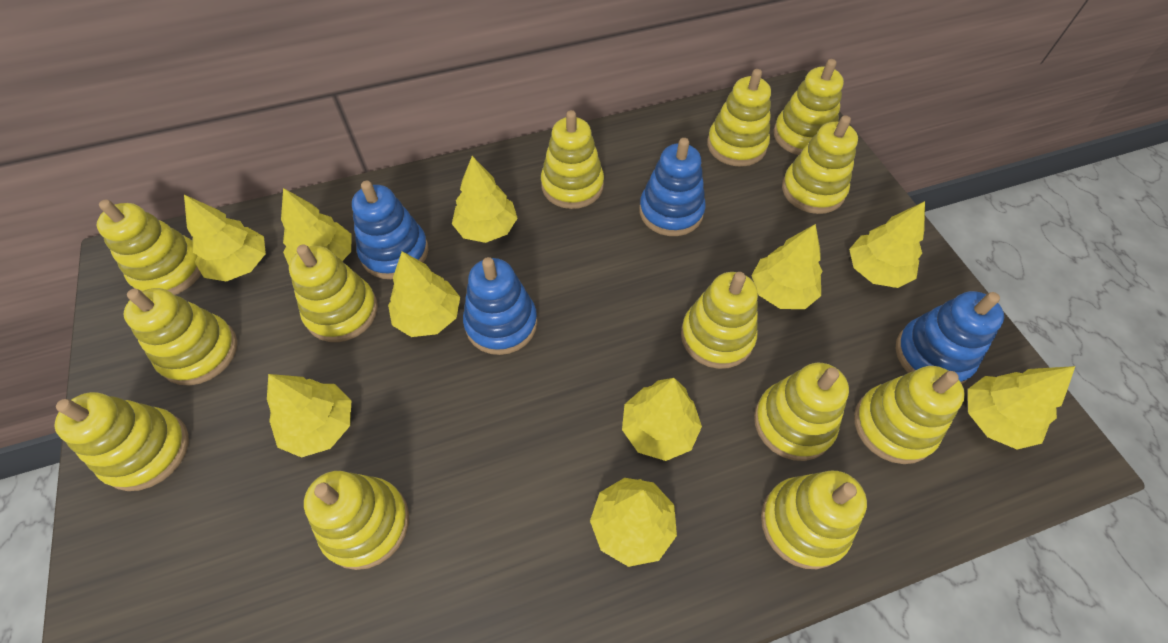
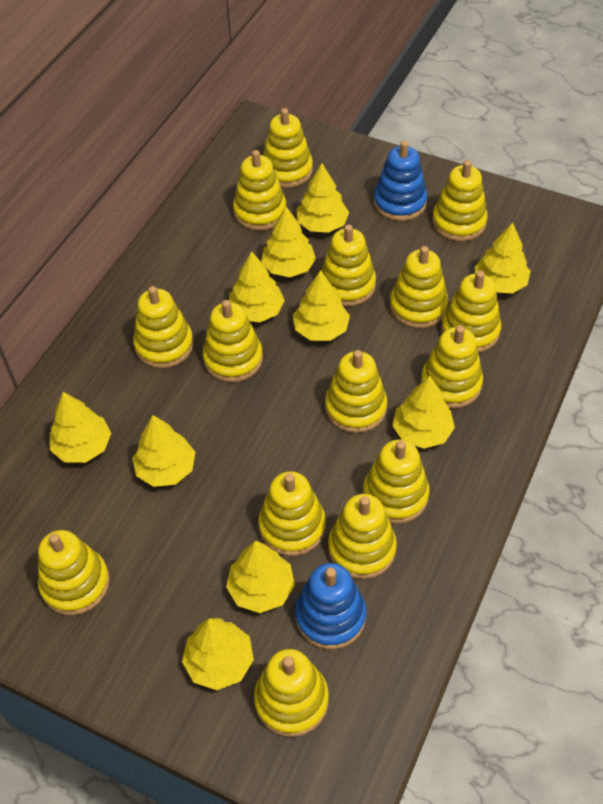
blue stacking toy: 4 -> 2
yellow stacking toy: 13 -> 15

